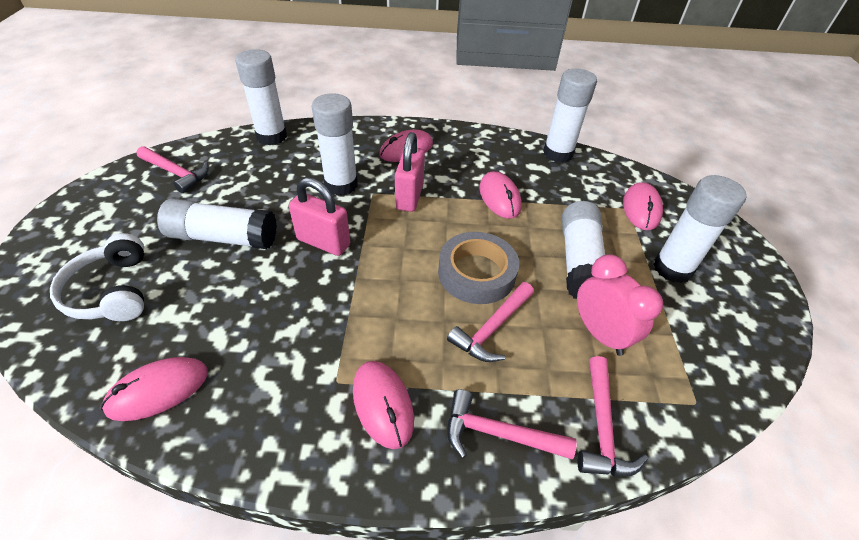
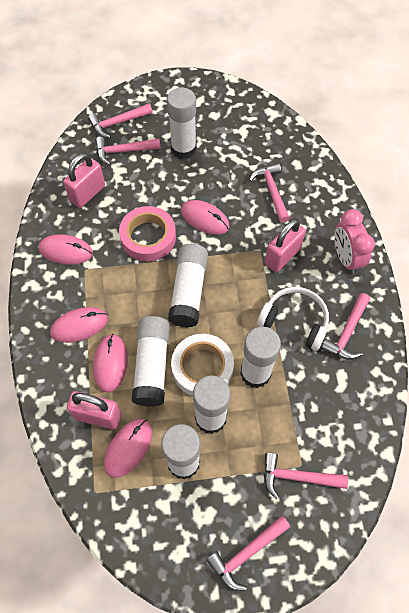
grey tape: 1 -> 0
pink hammer: 4 -> 6
pink padlock: 2 -> 3
pink tape: 0 -> 1
white tape: 0 -> 1

